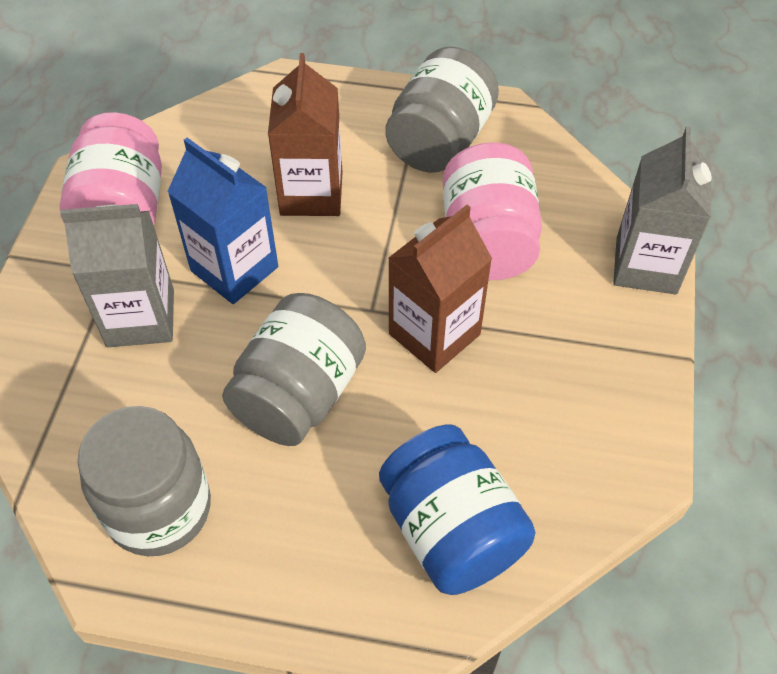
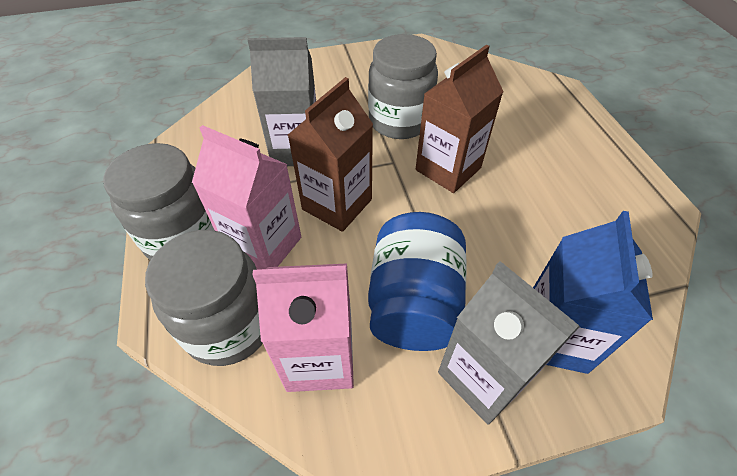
pink carton: 0 -> 2
pink jar: 2 -> 0

